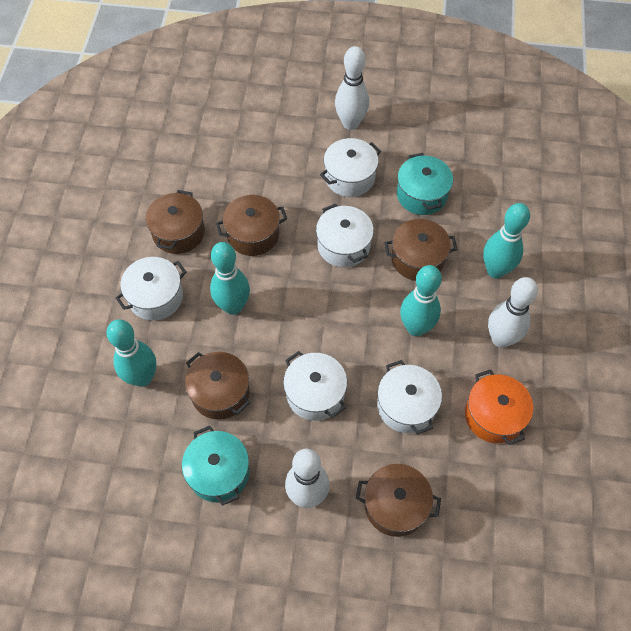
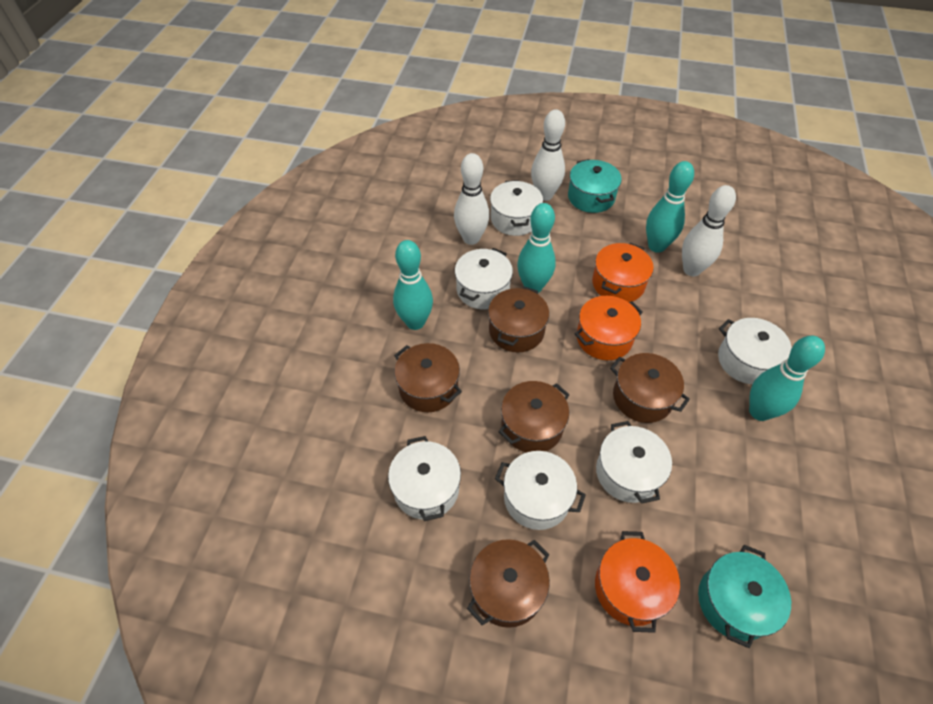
orange pot: 1 -> 3
white pot: 5 -> 6

